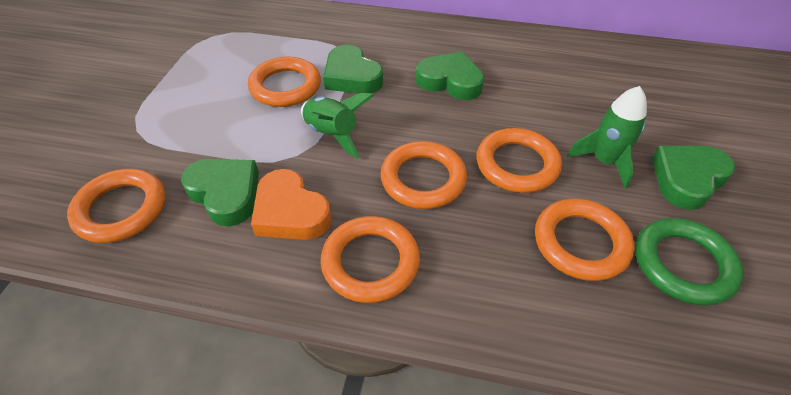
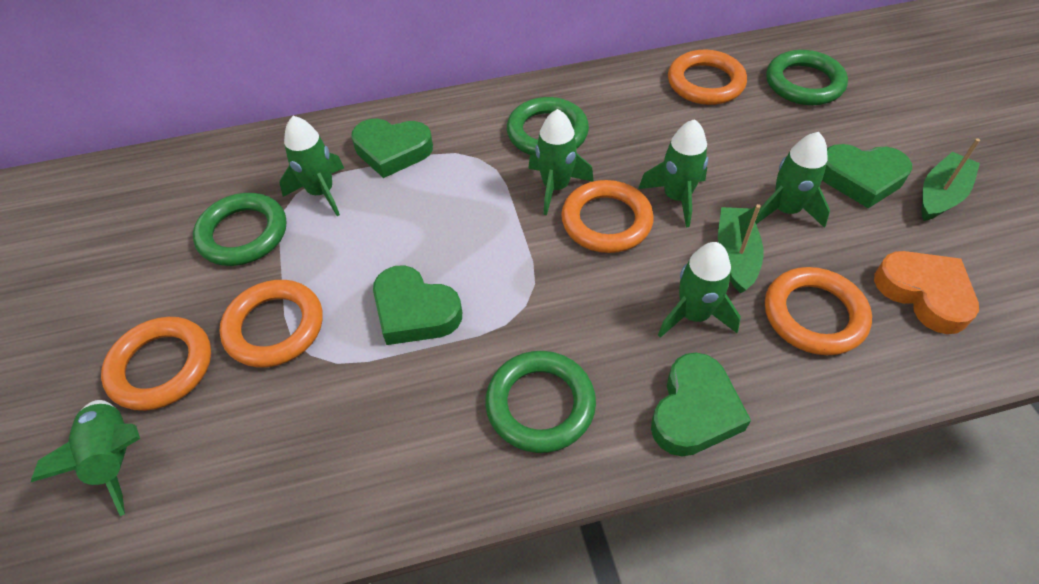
green boat: 0 -> 2
green ring: 1 -> 4
green rocket: 2 -> 6
orange ring: 6 -> 5

